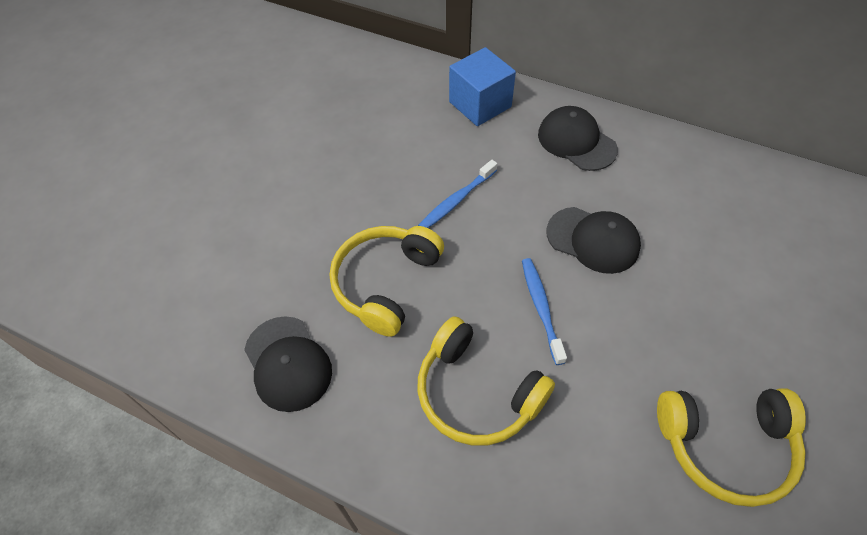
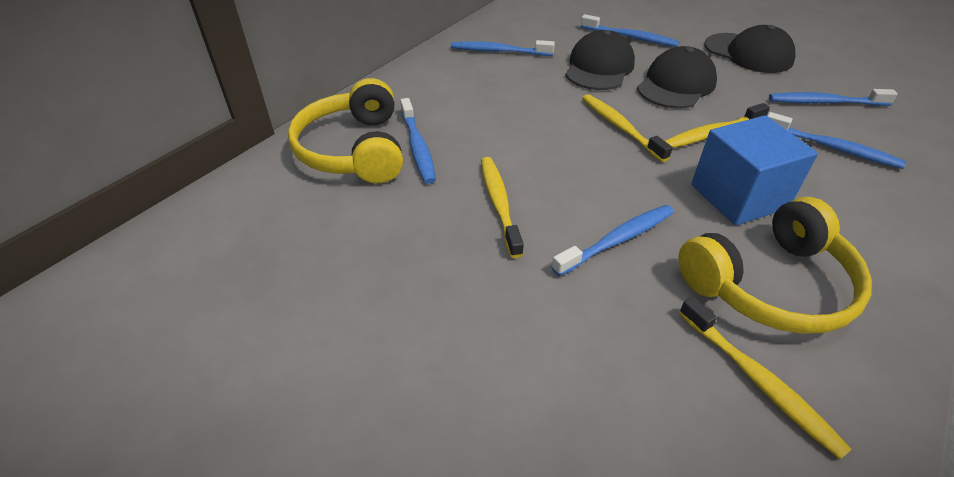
blue toothbrush: 2 -> 6
yellow headphones: 3 -> 2
yellow toothbrush: 0 -> 4

